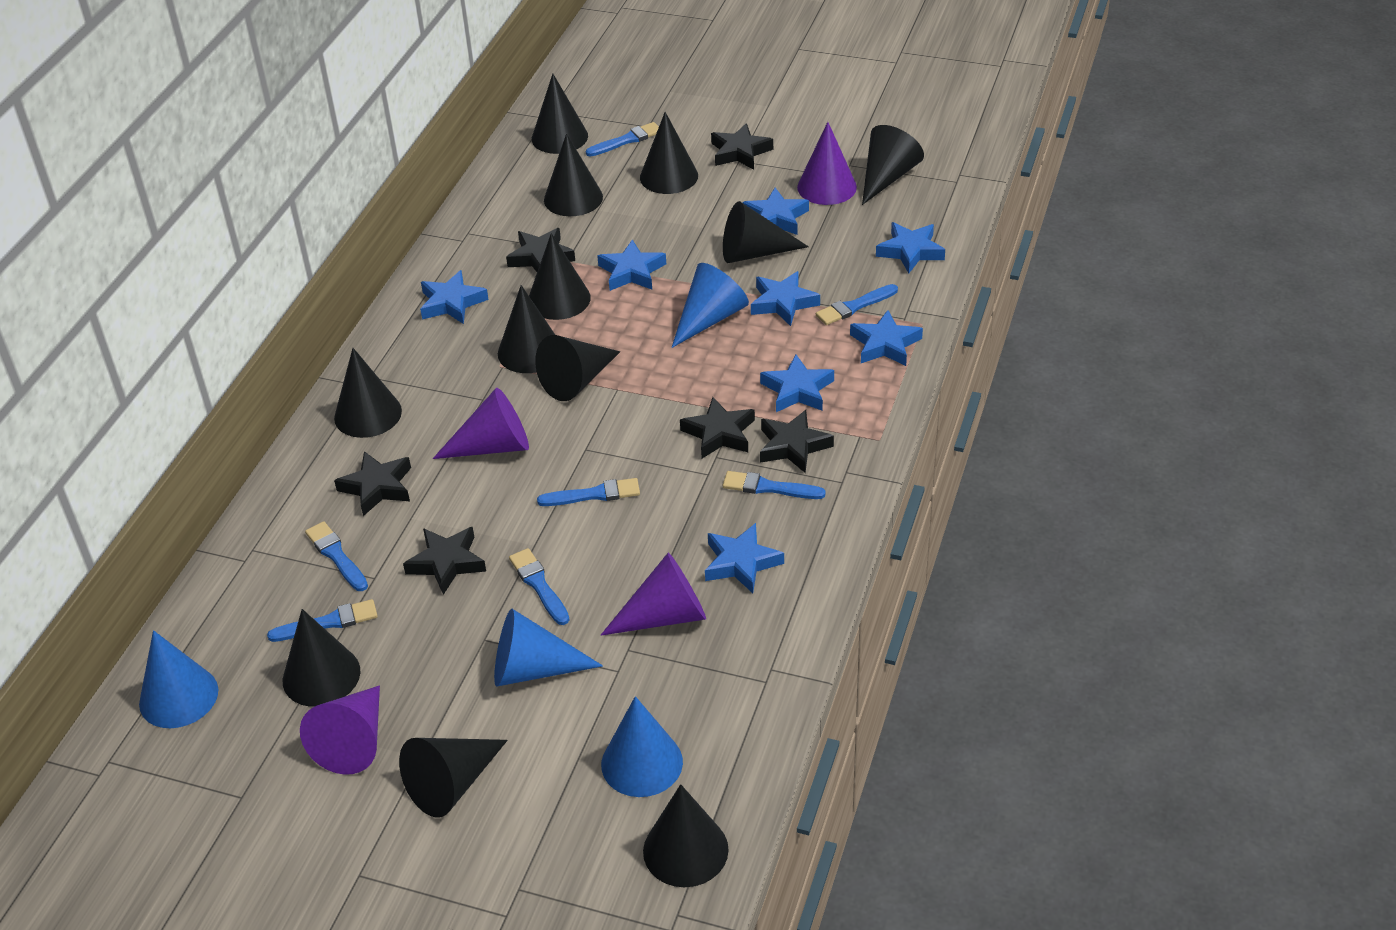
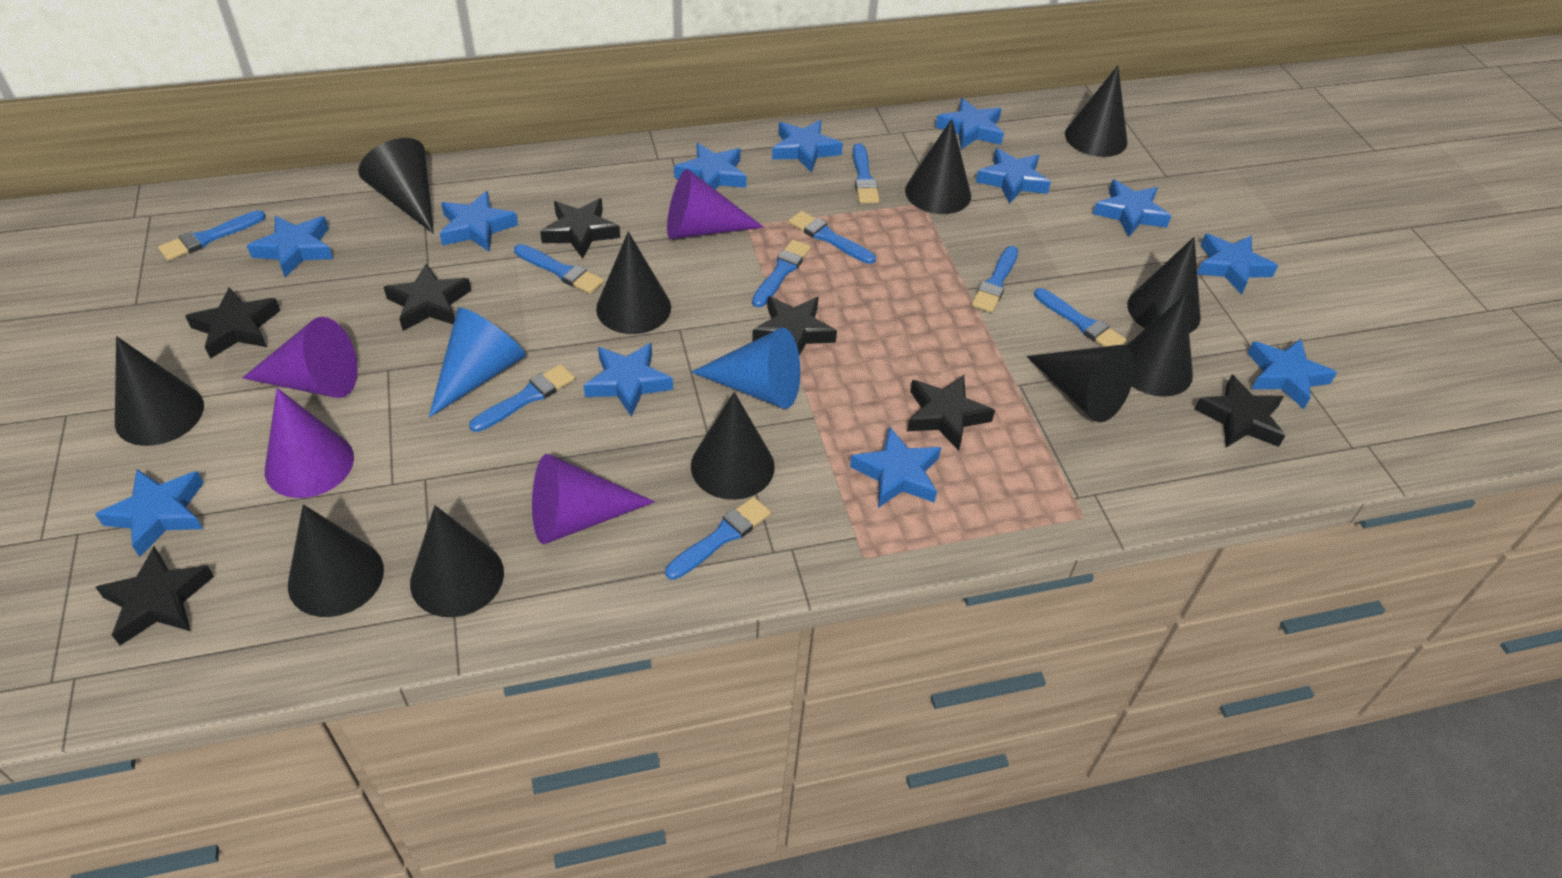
black cone: 12 -> 11
black star: 6 -> 7
blue brush: 7 -> 9
blue cone: 4 -> 2
blue star: 8 -> 12

